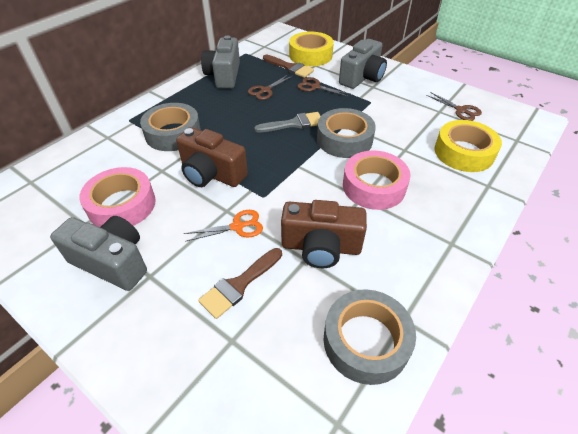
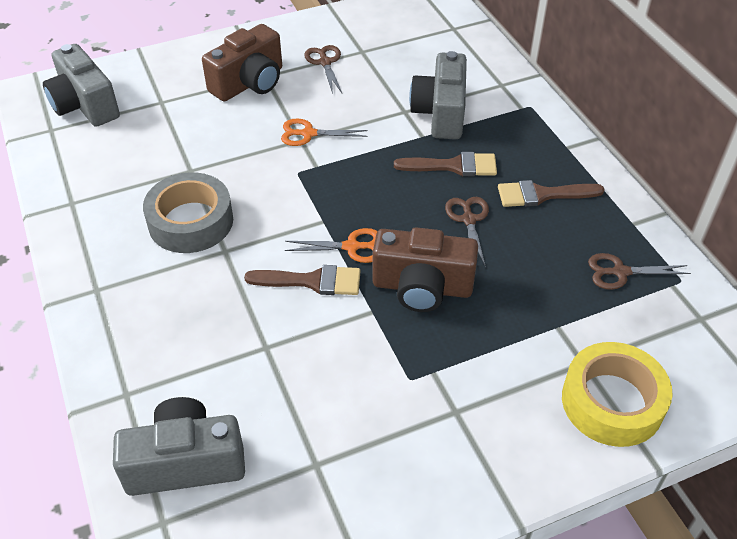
brown brush: 2 -> 3
grey brush: 1 -> 0
grey tape: 3 -> 1
orange scissors: 1 -> 2
pink tape: 2 -> 0
yellow tape: 2 -> 1

